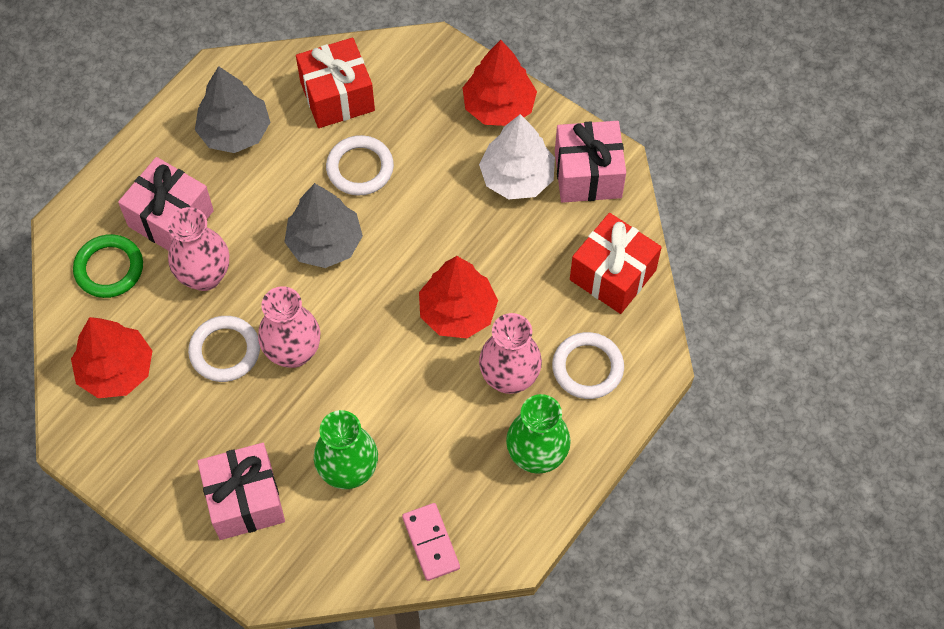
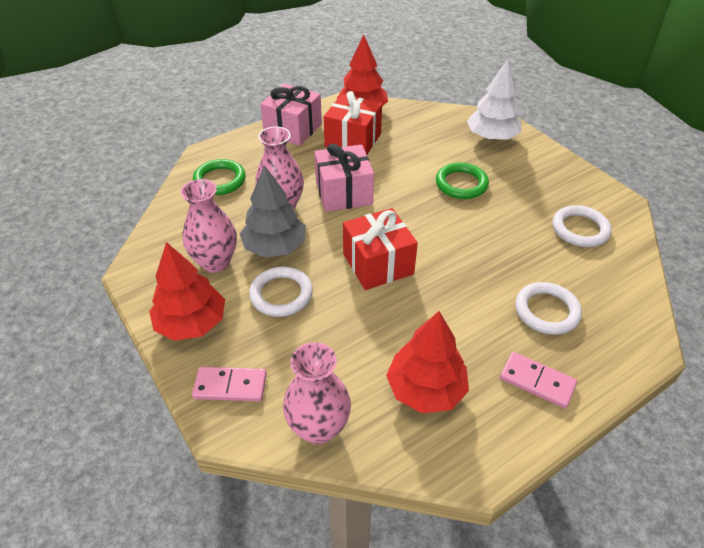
green ring: 1 -> 2
green vase: 2 -> 0
grey tree: 2 -> 1
pink domino: 1 -> 2
pink gift: 3 -> 2

